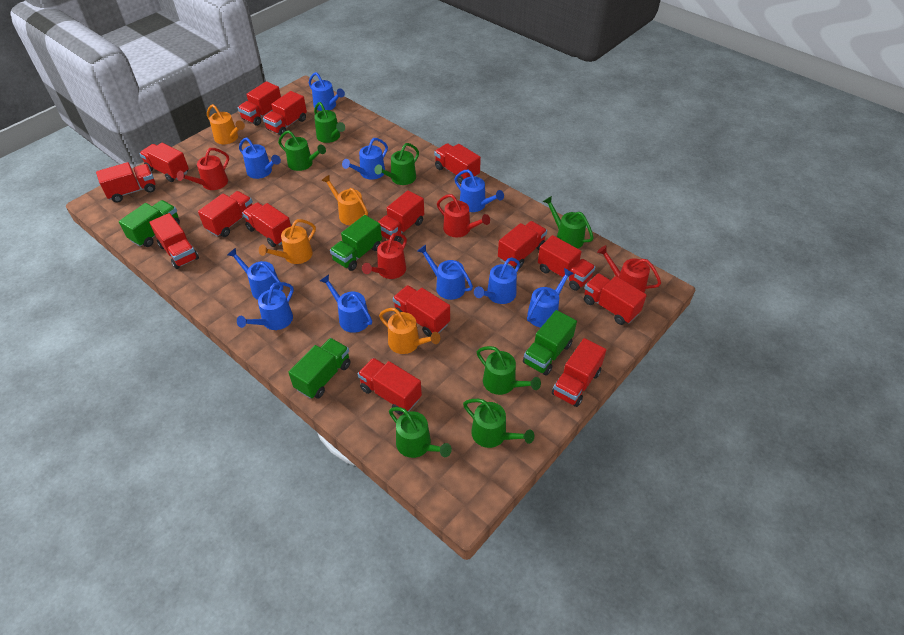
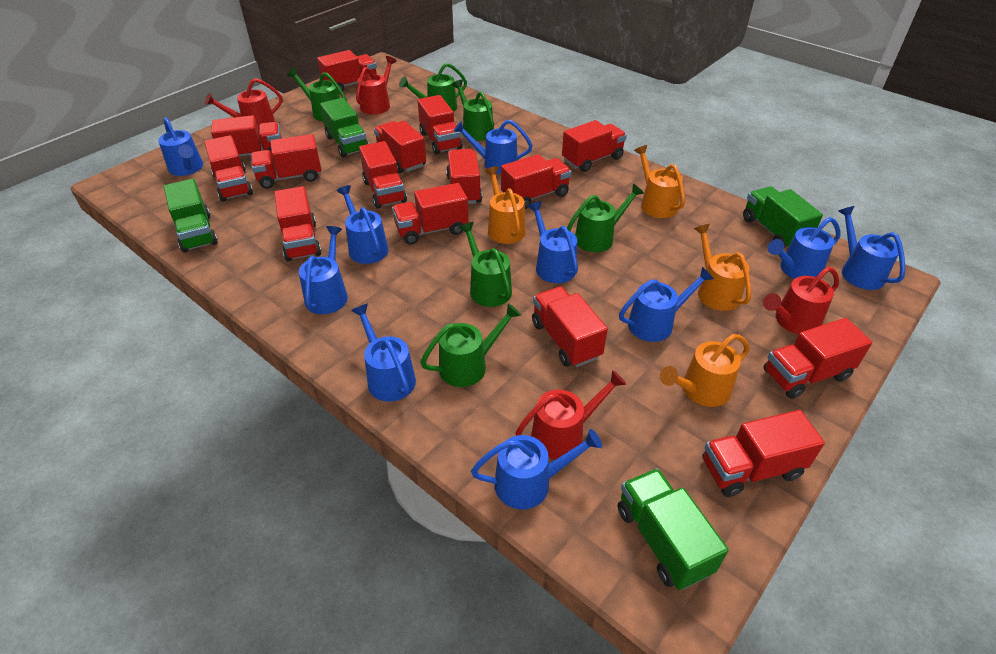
green watering can: 7 -> 6

